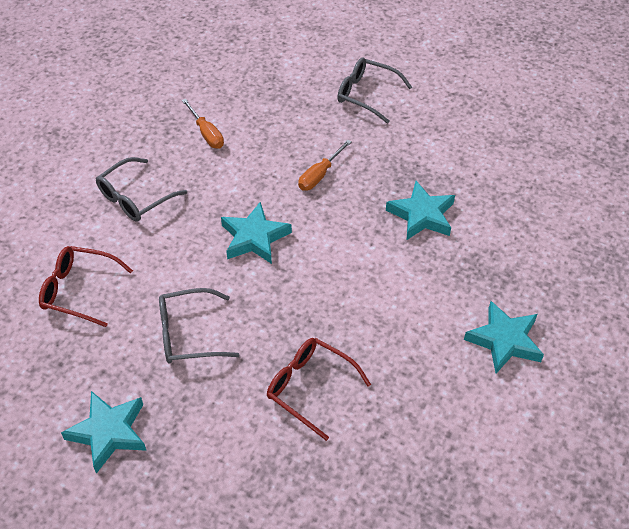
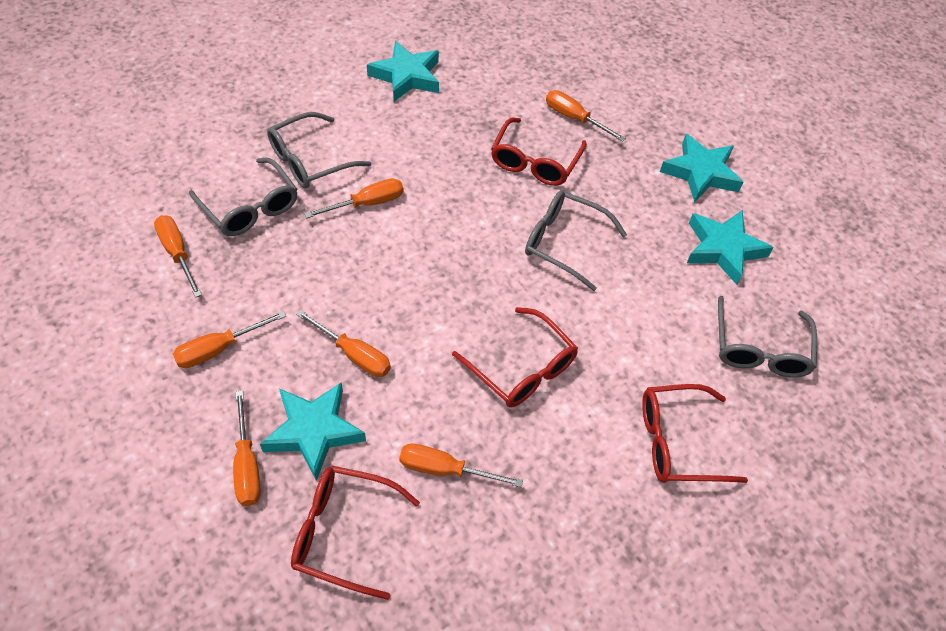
grey glasses: 3 -> 4
orange screwdriver: 2 -> 7
red glasses: 2 -> 4

